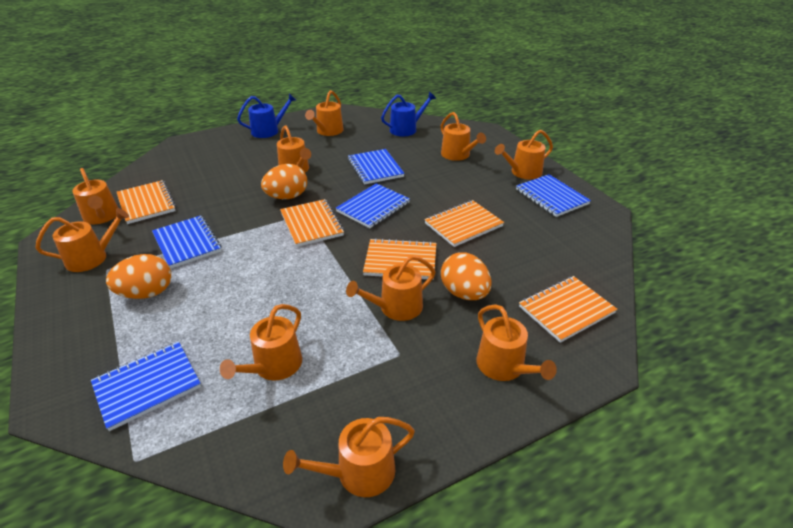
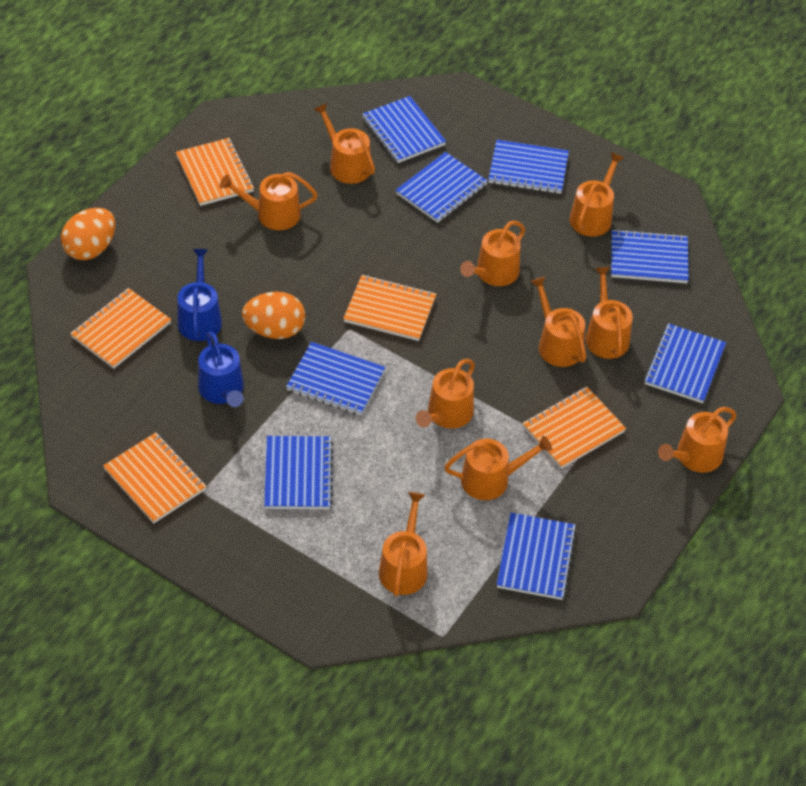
blue notebook: 5 -> 8
orange egg: 3 -> 2

